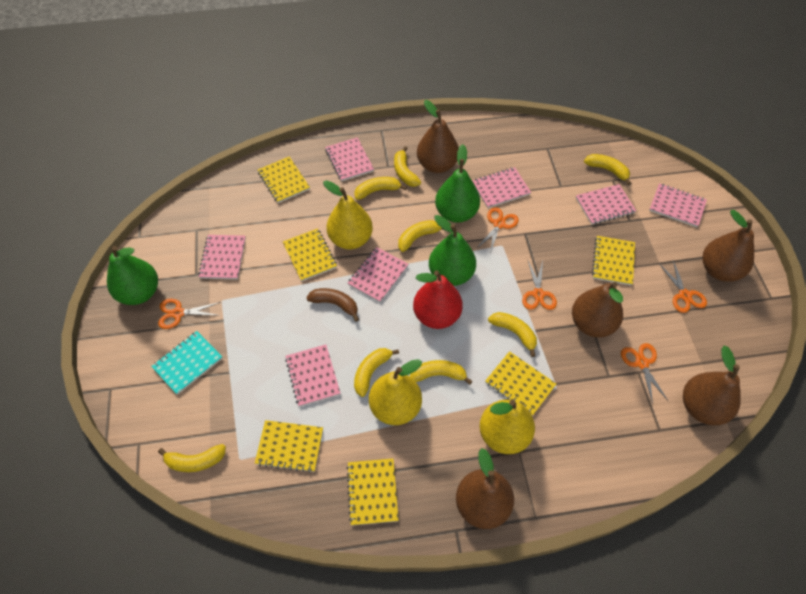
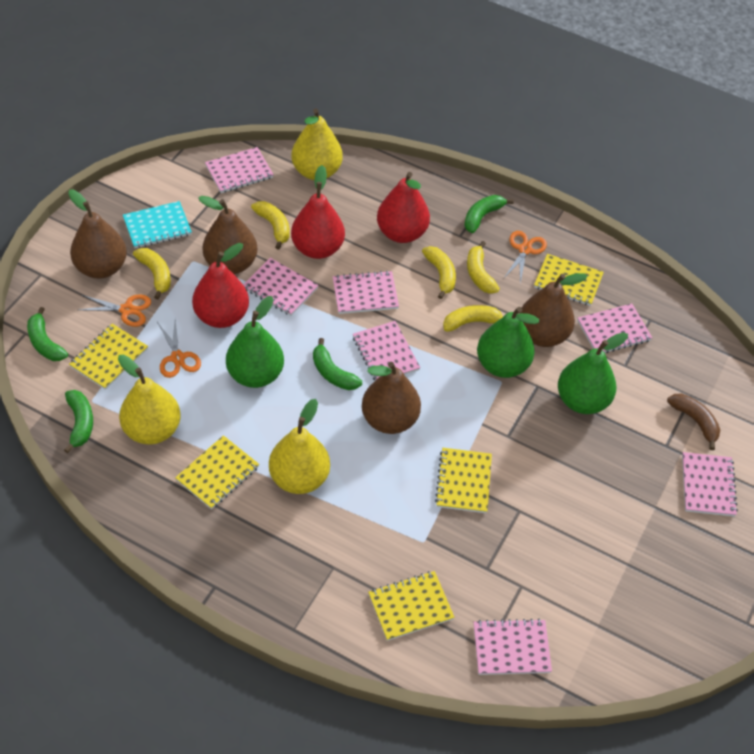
brown pear: 5 -> 4
green banana: 0 -> 4
orange scissors: 5 -> 3
red pear: 1 -> 3
yellow banana: 8 -> 5
yellow notebook: 6 -> 5

